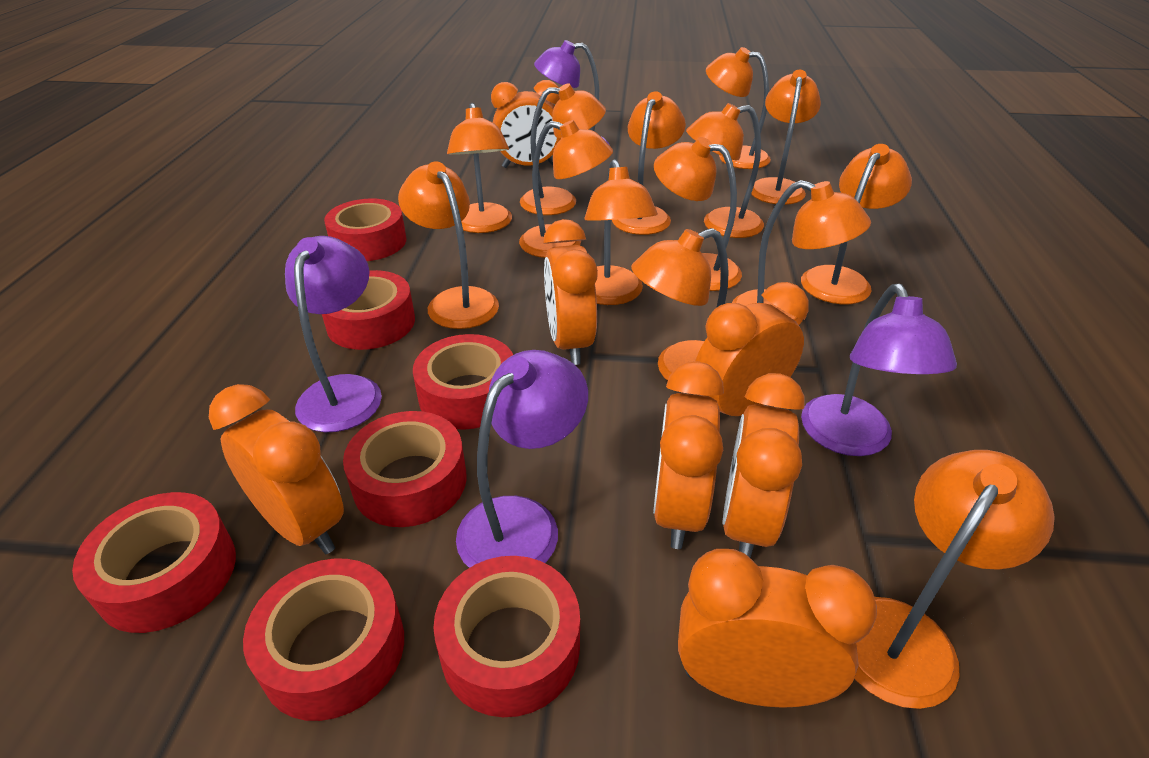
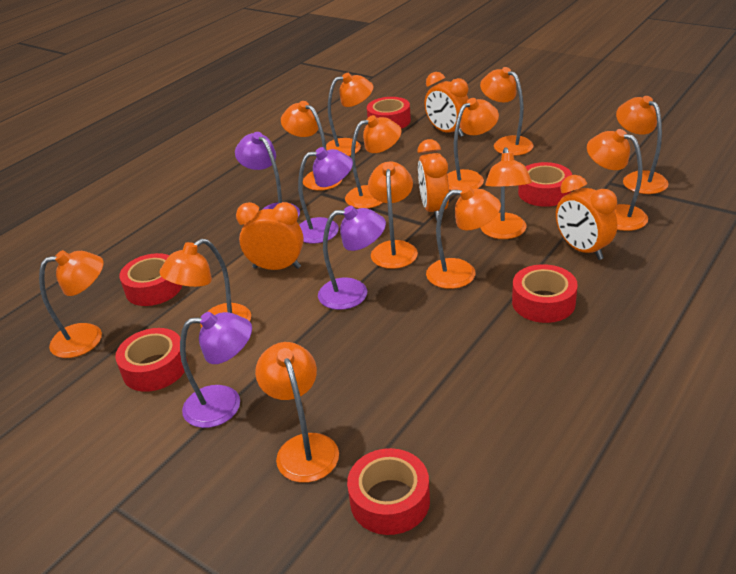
orange clock: 7 -> 4
orange lamp: 14 -> 13
red tape: 7 -> 6

